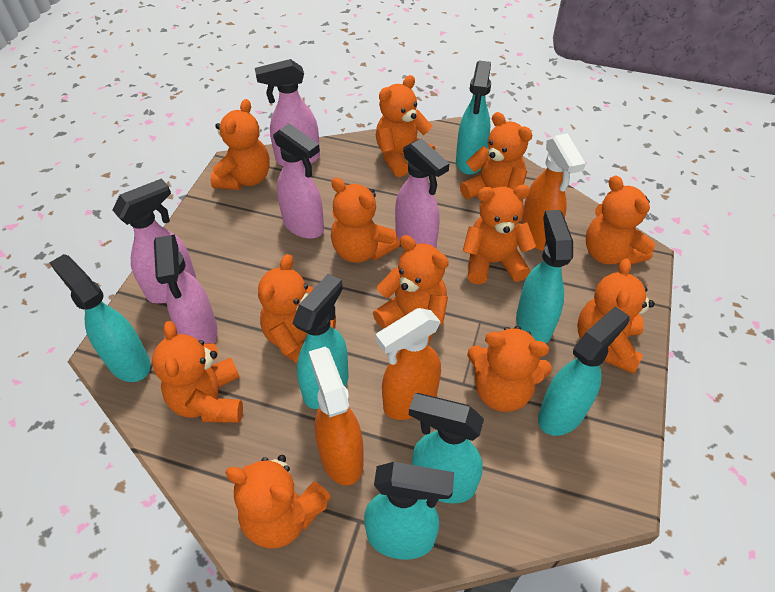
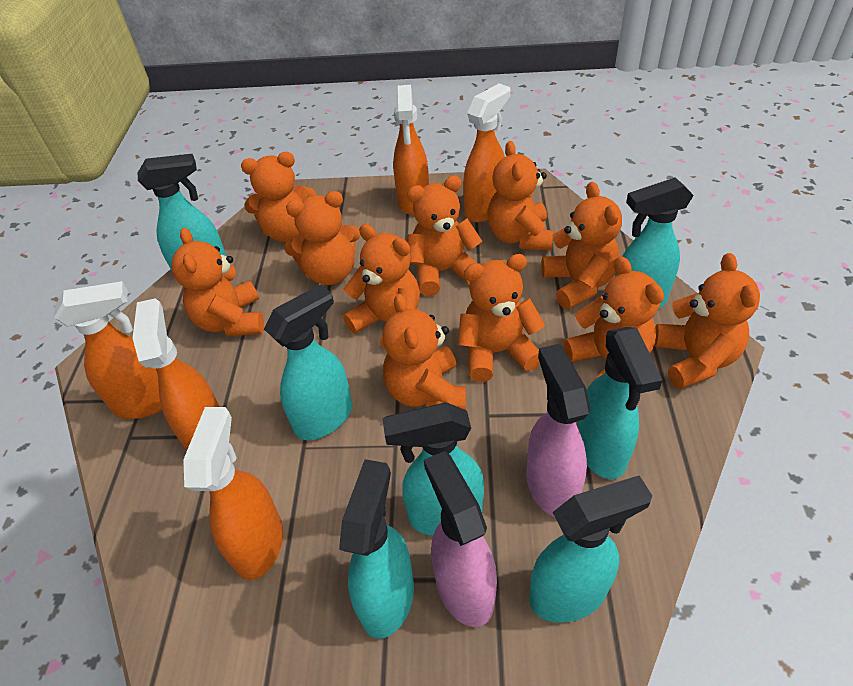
orange spray bottle: 3 -> 5
orange teddy bear: 12 -> 11
pink spray bottle: 5 -> 2

